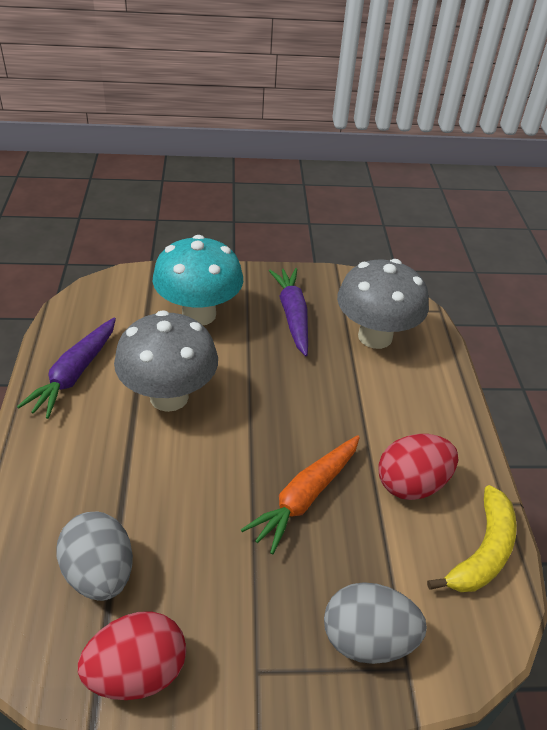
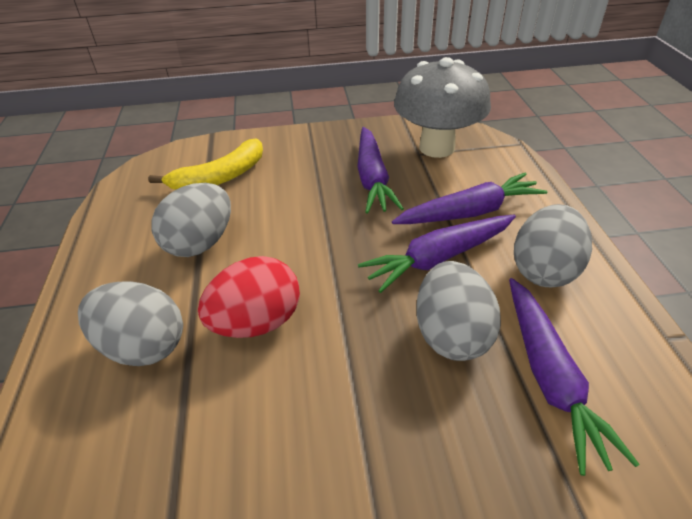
grey egg: 2 -> 4
grey mushroom: 2 -> 1
orange carrot: 1 -> 0
purple carrot: 2 -> 4
red egg: 2 -> 1
turquoise mushroom: 1 -> 0

